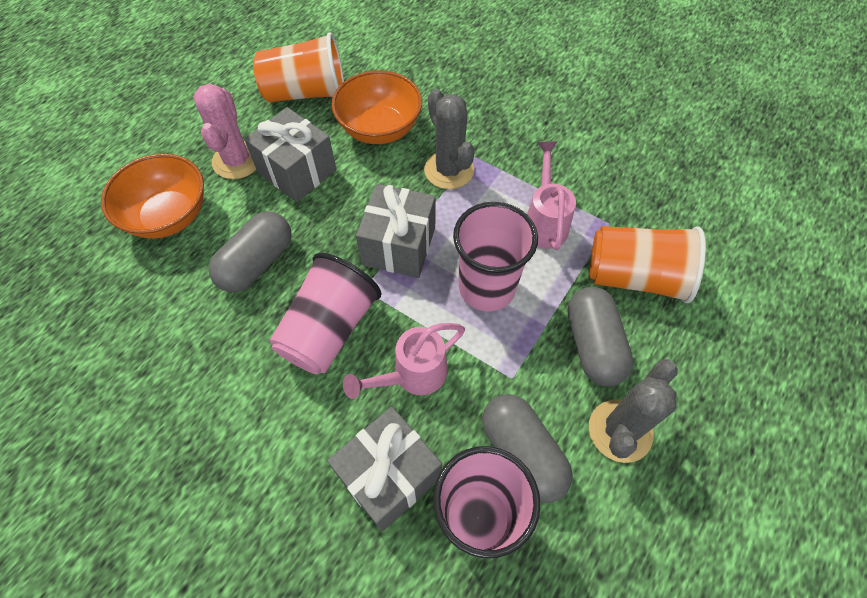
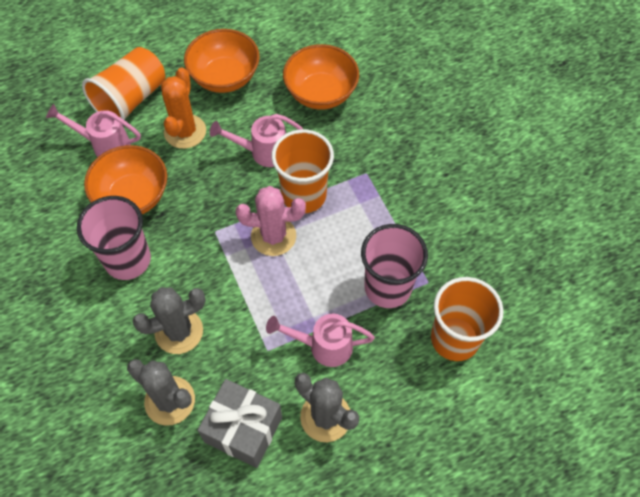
grey cactus: 2 -> 3
grey capsule: 3 -> 0
grey gift: 3 -> 1
orange bowl: 2 -> 3
orange cactus: 0 -> 1
orange cup: 2 -> 3
pink cup: 3 -> 2
pink watering can: 2 -> 3

